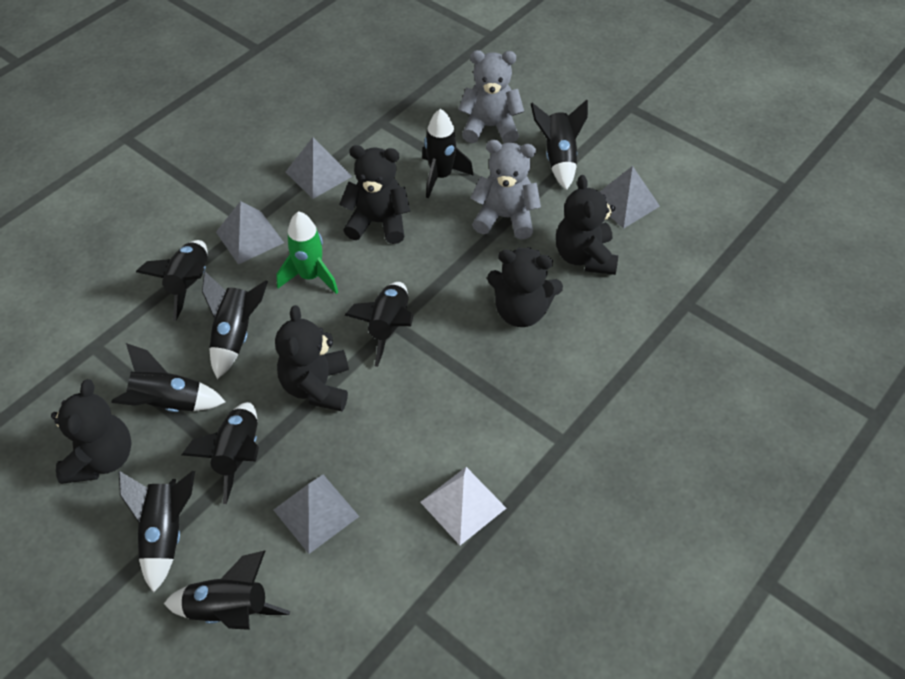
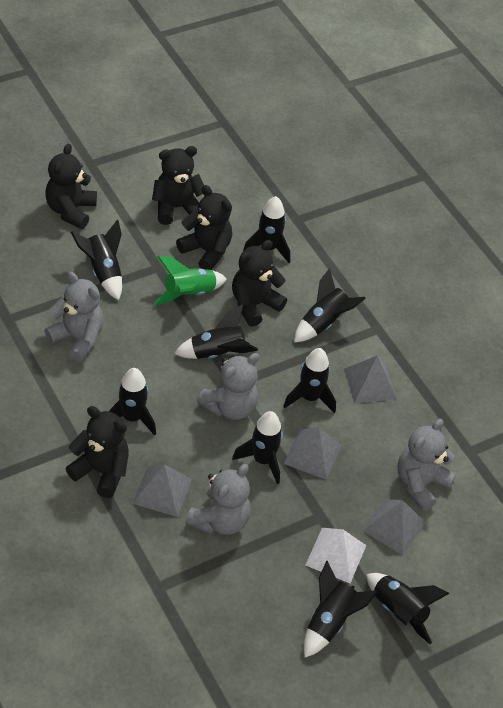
grey teddy bear: 2 -> 4

